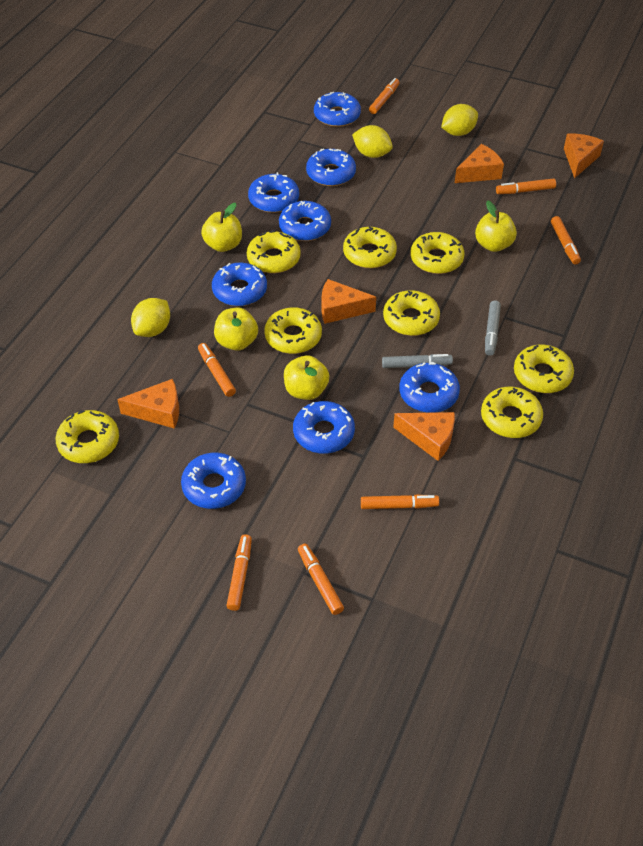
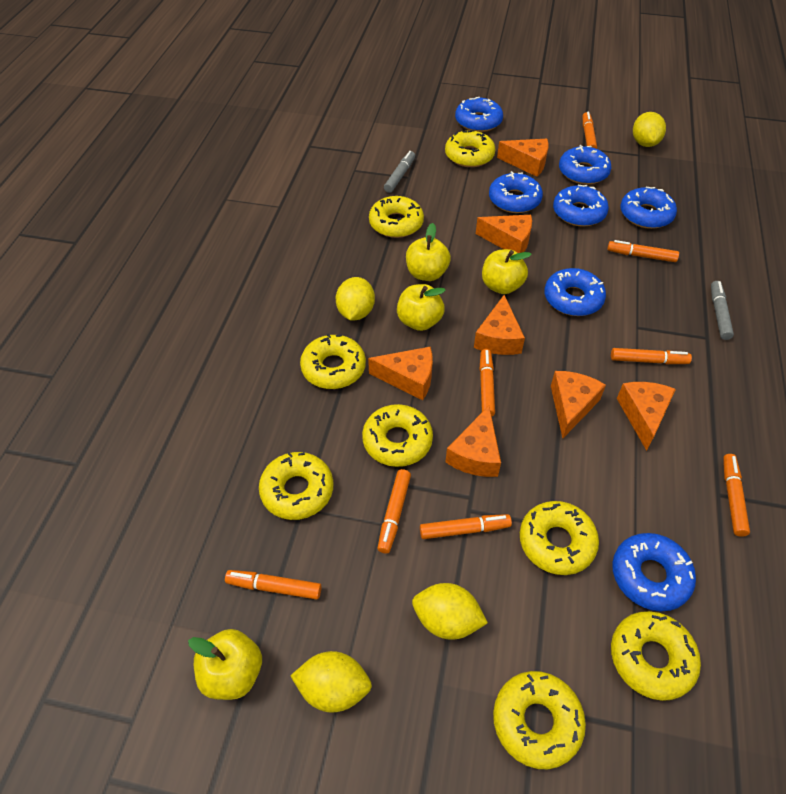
blue donut: 8 -> 7
orange cheese: 5 -> 7
orange marker: 7 -> 8
yellow lemon: 3 -> 4

